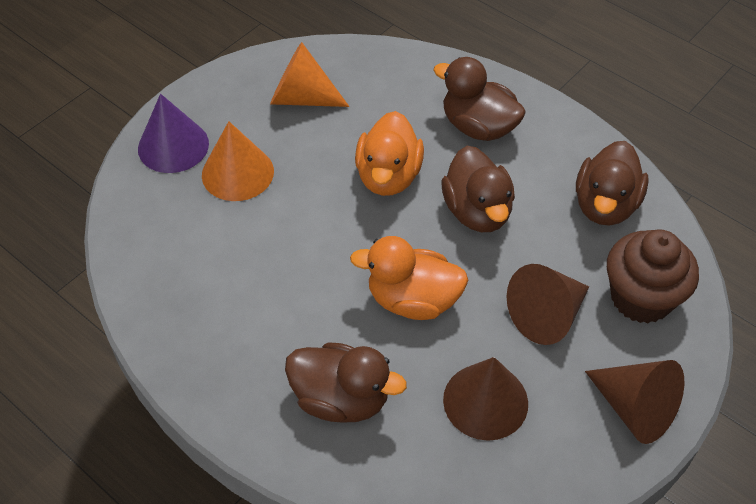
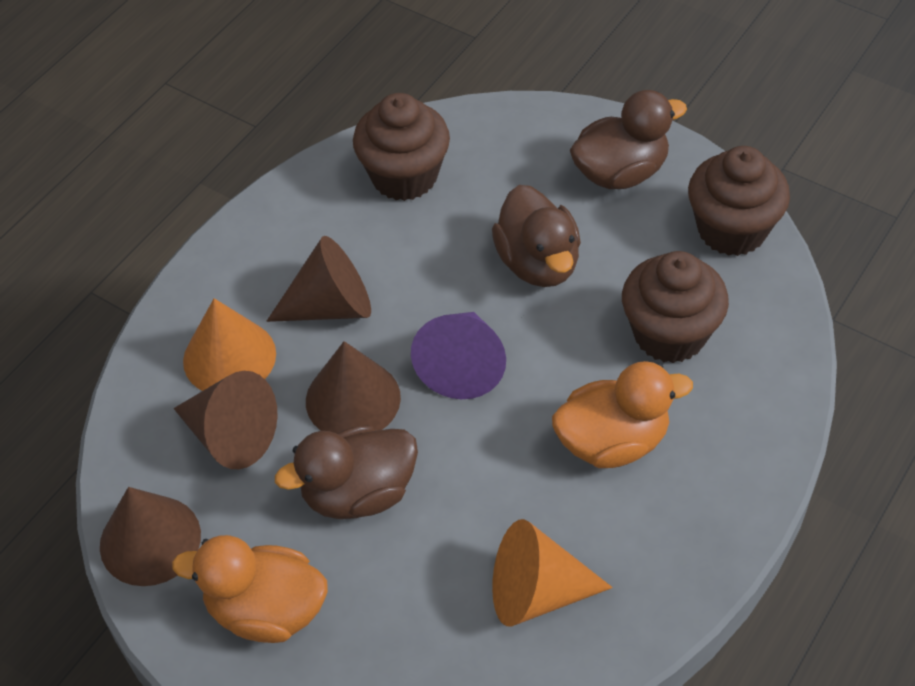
brown cone: 3 -> 4
brown cupcake: 1 -> 3
brown duck: 4 -> 3

